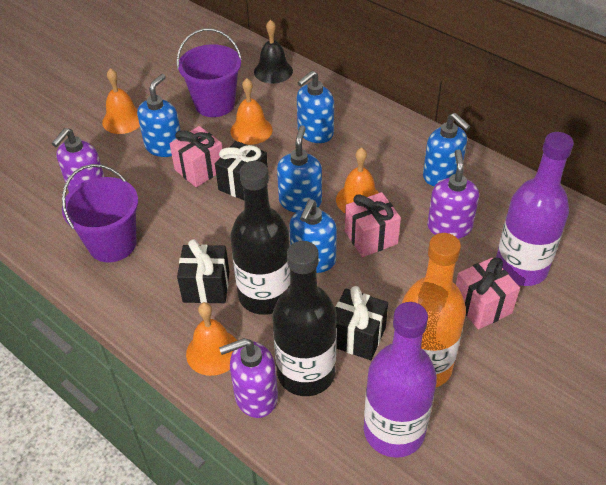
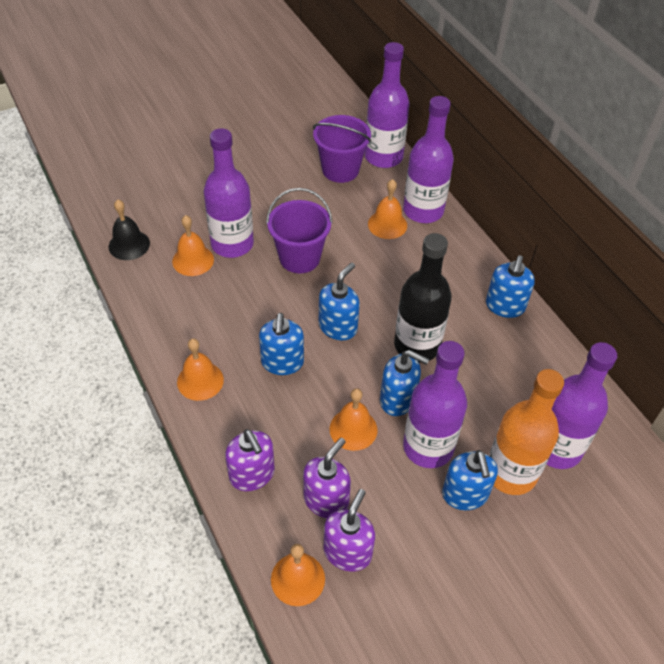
black bottle: 2 -> 1
black gift: 3 -> 0
orange bell: 4 -> 5
pink gift: 3 -> 0
purple bottle: 2 -> 5

